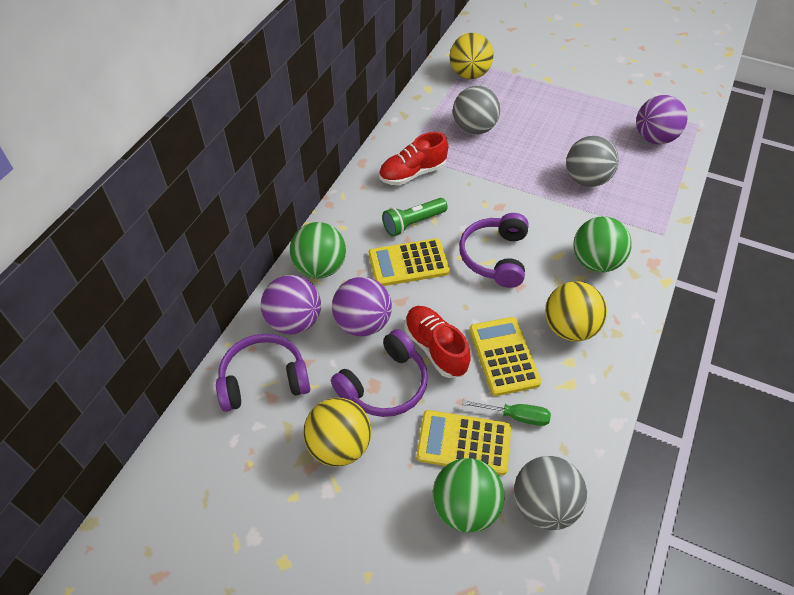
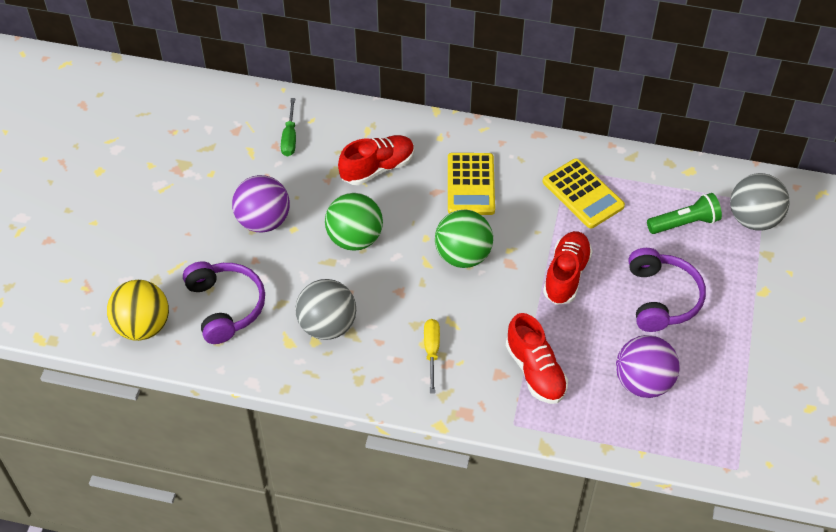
green ball: 3 -> 2
grey ball: 3 -> 2
purple ball: 3 -> 2
purple headphones: 3 -> 2
red shoe: 2 -> 3
yellow ball: 3 -> 1
yellow calculator: 3 -> 2
yellow screwdriver: 0 -> 1

